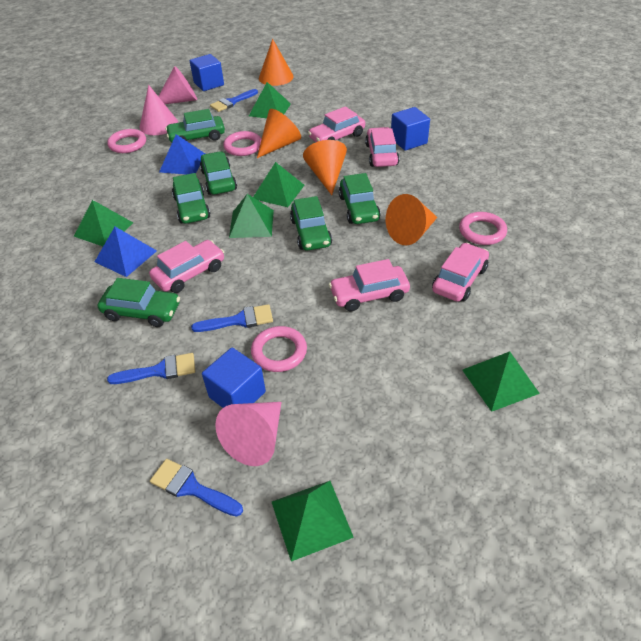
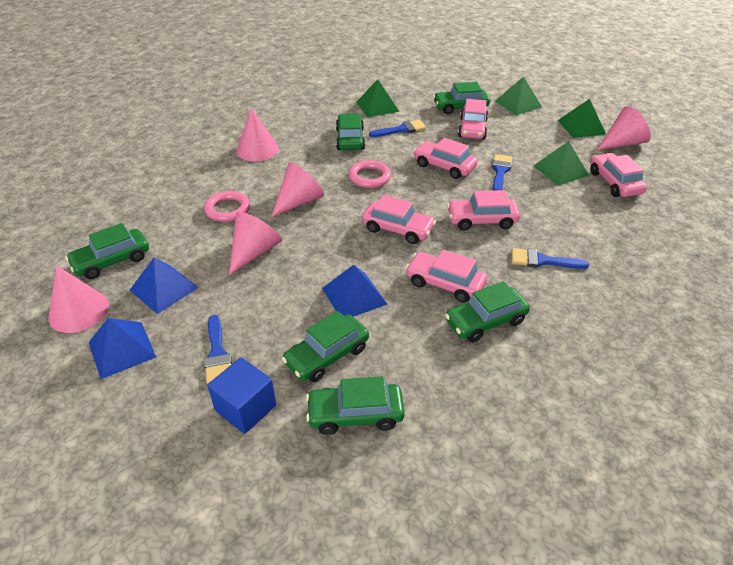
blue cube: 3 -> 1
blue pyramid: 2 -> 3
green pyramid: 6 -> 4
orange cone: 4 -> 0
pink car: 5 -> 6
pink cone: 3 -> 5
pink ring: 4 -> 2

